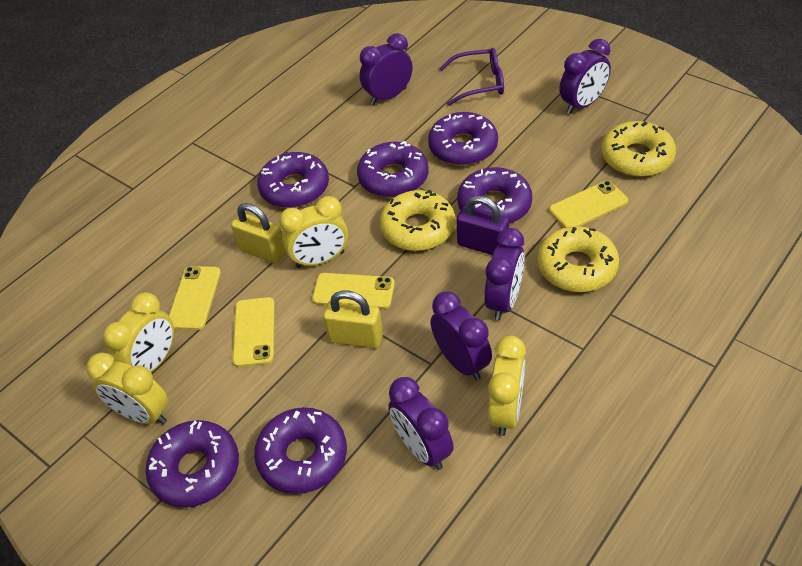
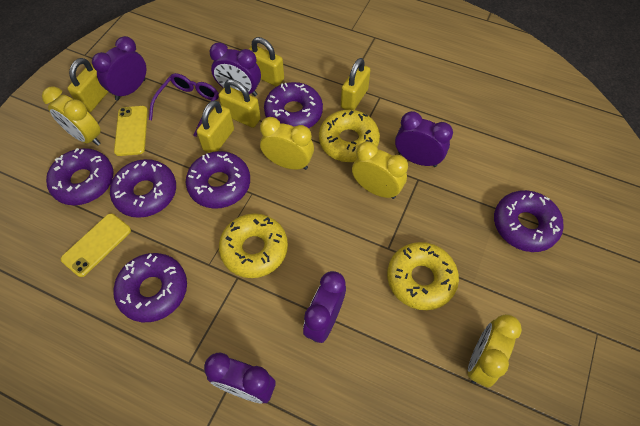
purple padlock: 1 -> 0
yellow padlock: 2 -> 5
yellow phone: 4 -> 2

